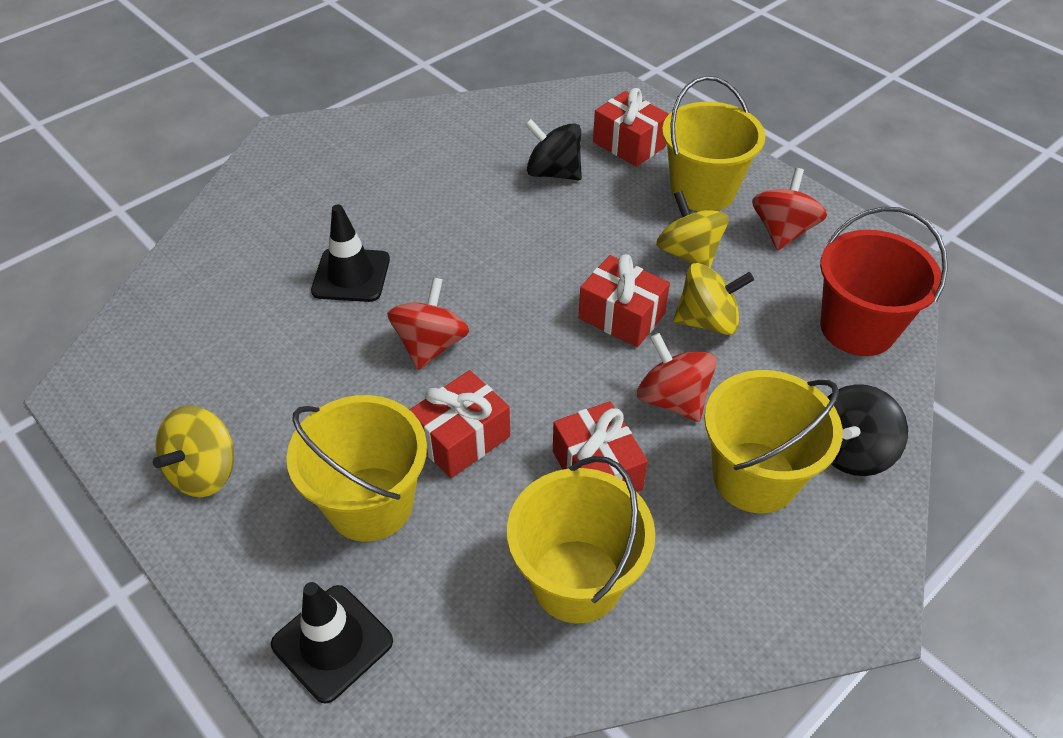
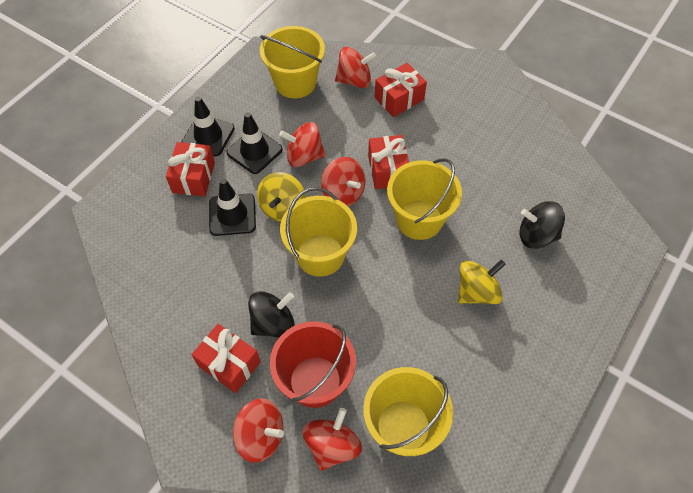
black traffic cone: 2 -> 3
red spinning top: 3 -> 5
yellow spinning top: 3 -> 2

